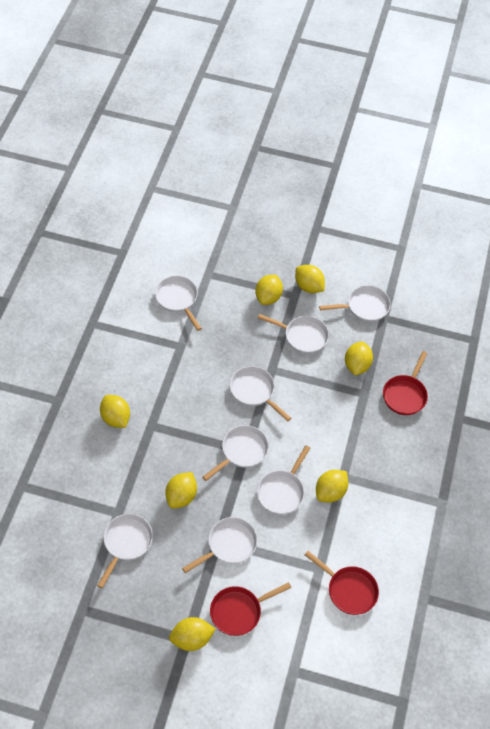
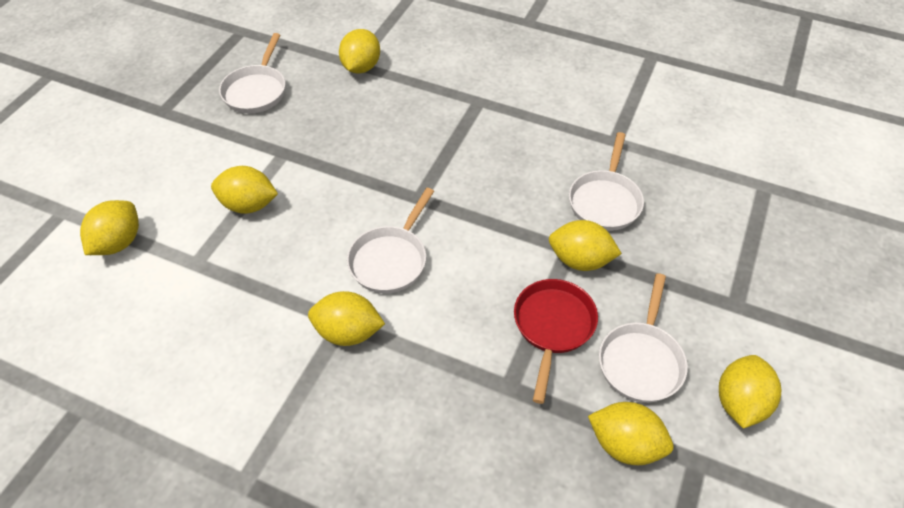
red pan: 3 -> 1
white pan: 8 -> 4

